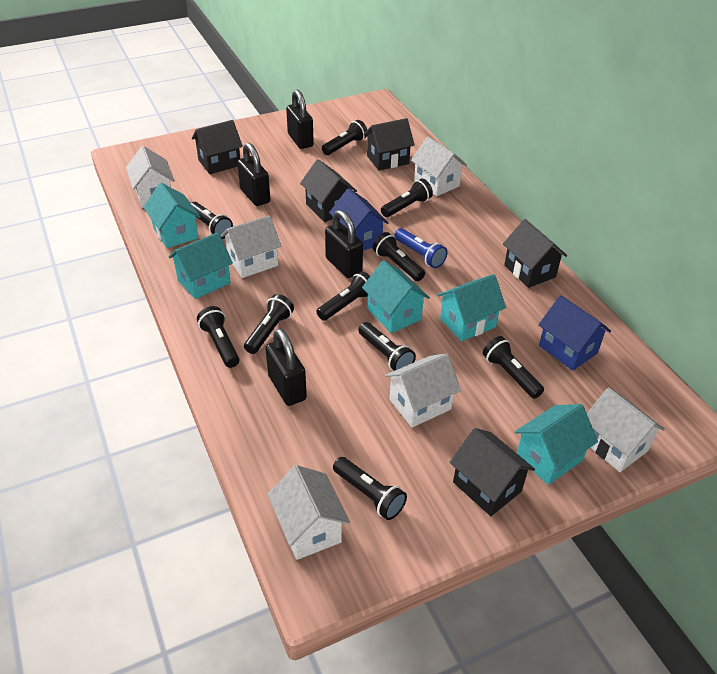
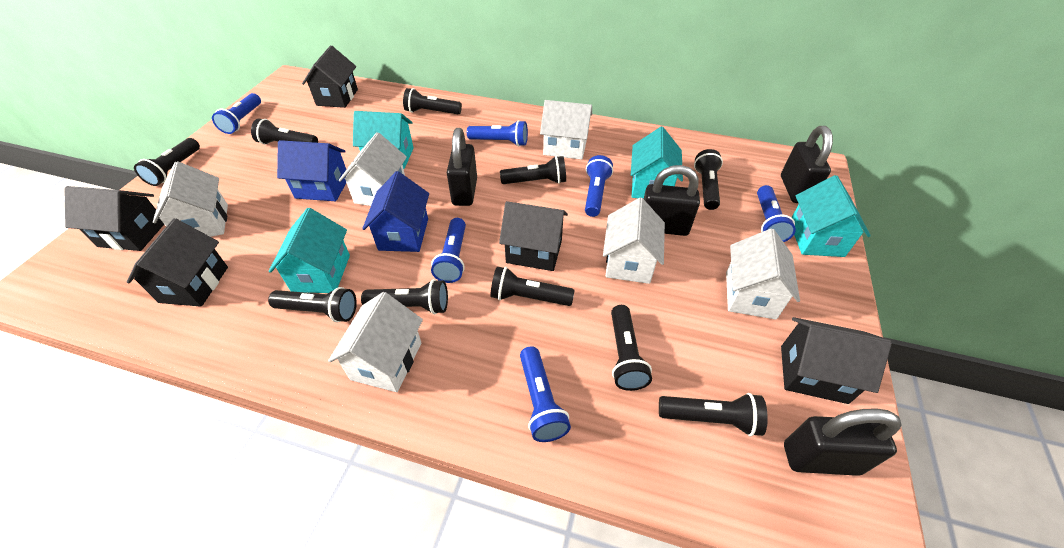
blue flashlight: 1 -> 6
turquoise house: 5 -> 4

